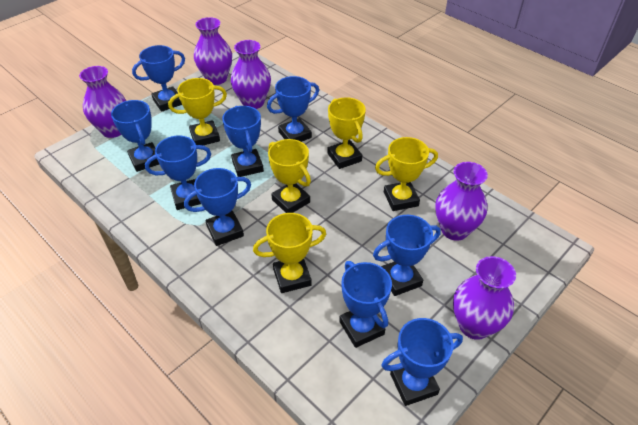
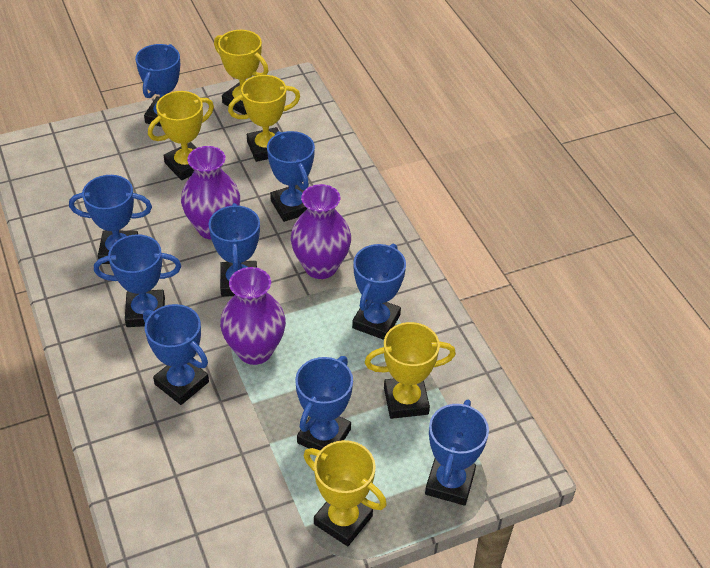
purple vase: 5 -> 3

